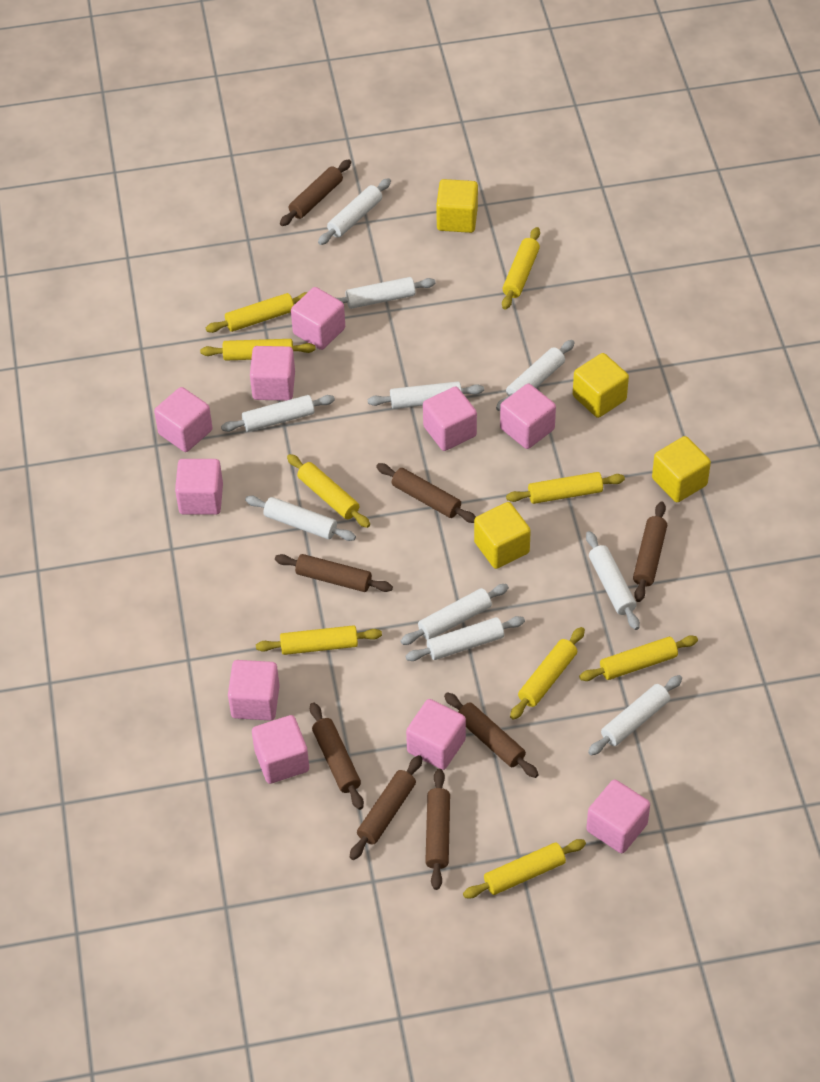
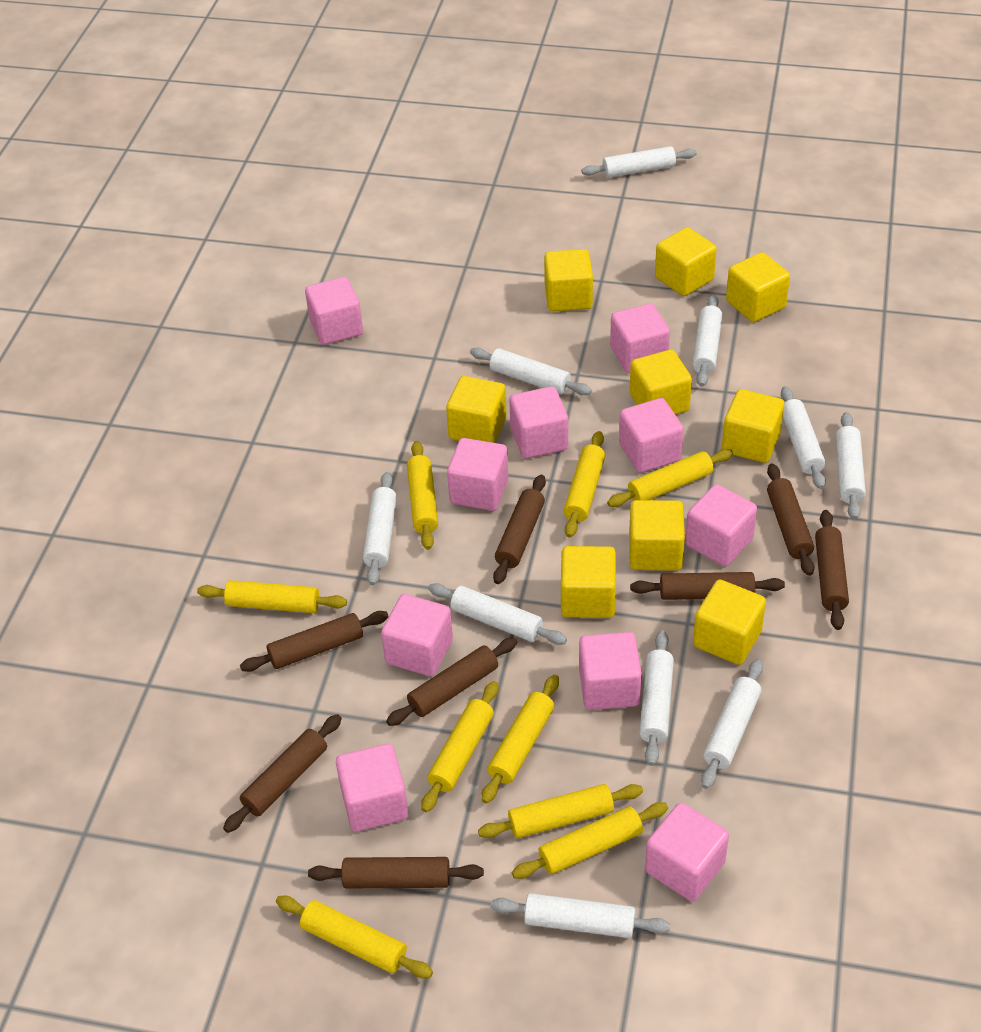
yellow cube: 4 -> 9

